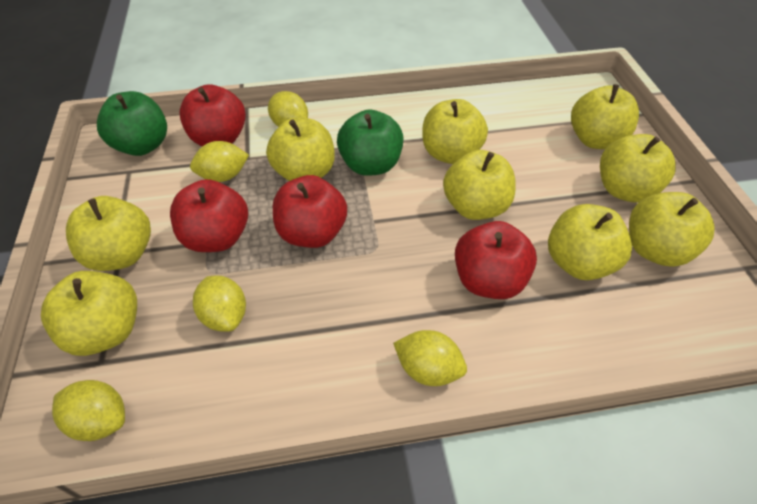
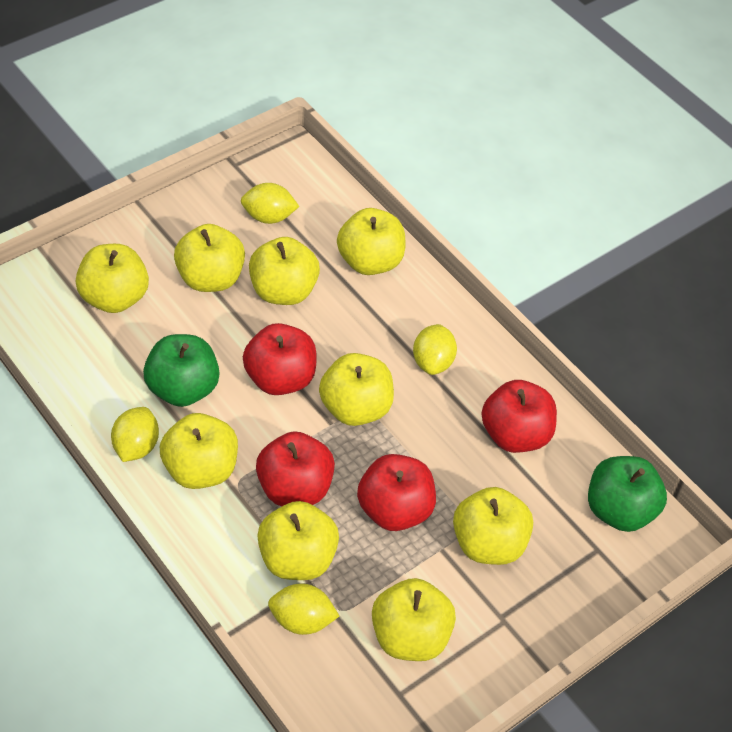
yellow lemon: 5 -> 4

